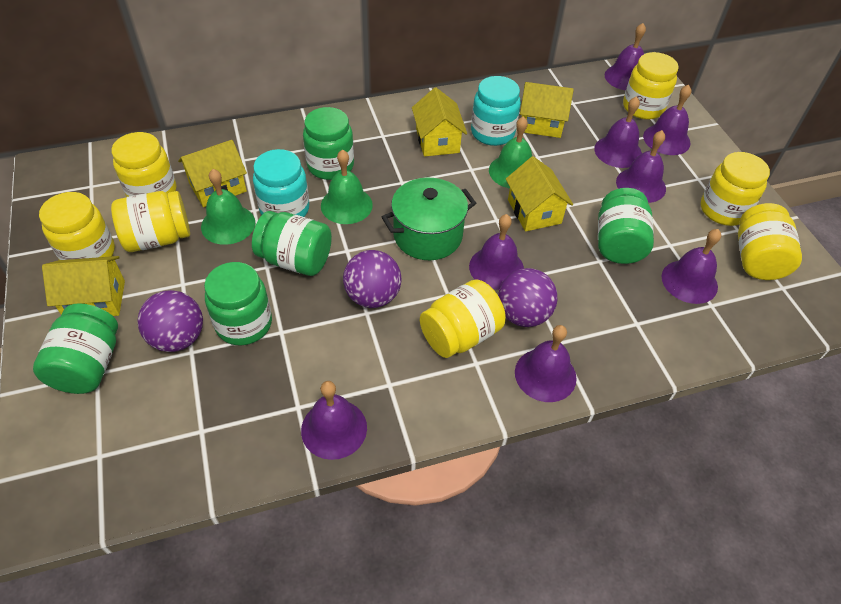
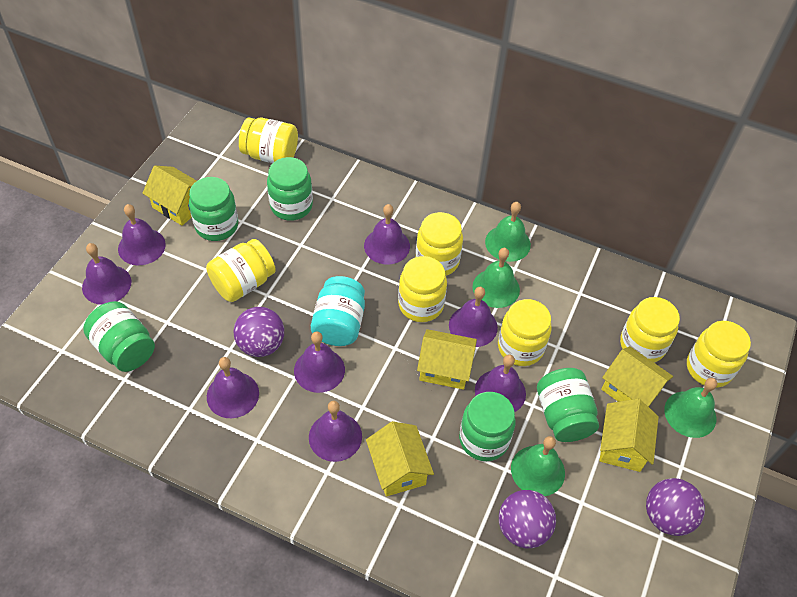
green bell: 3 -> 4
green pot: 1 -> 0
turquoise jar: 2 -> 1

